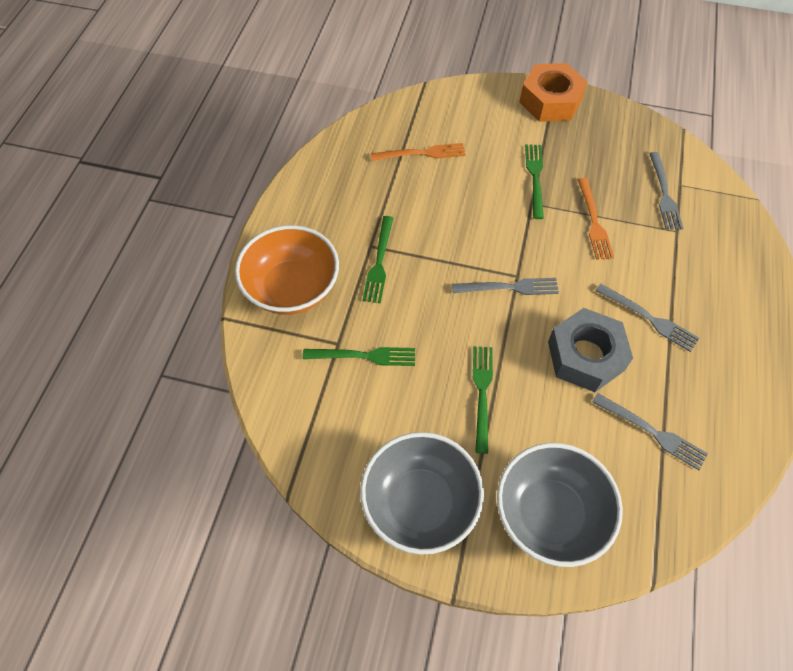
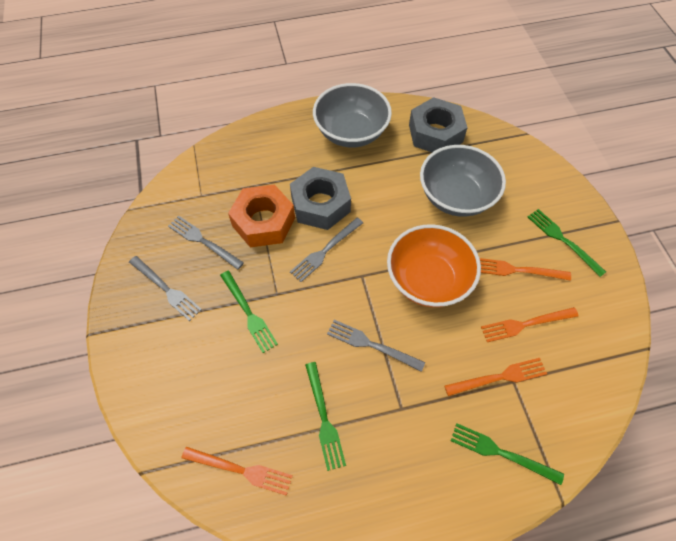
grey nut: 1 -> 2
orange fork: 2 -> 4

